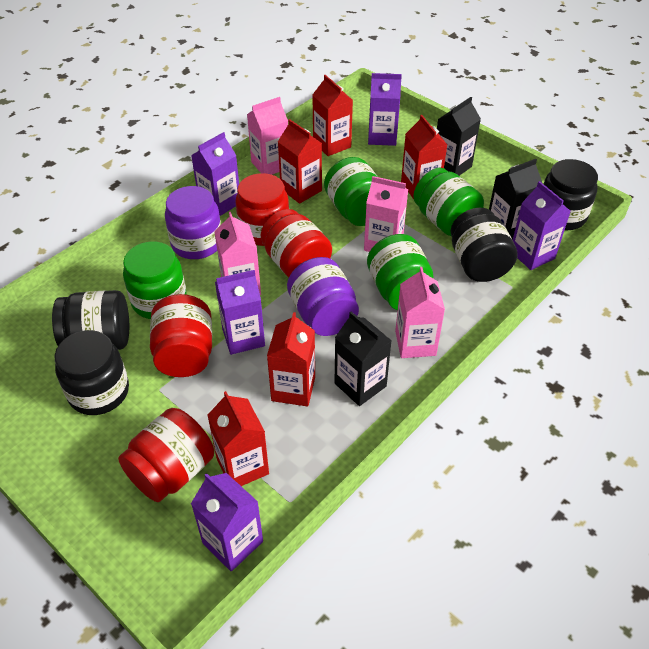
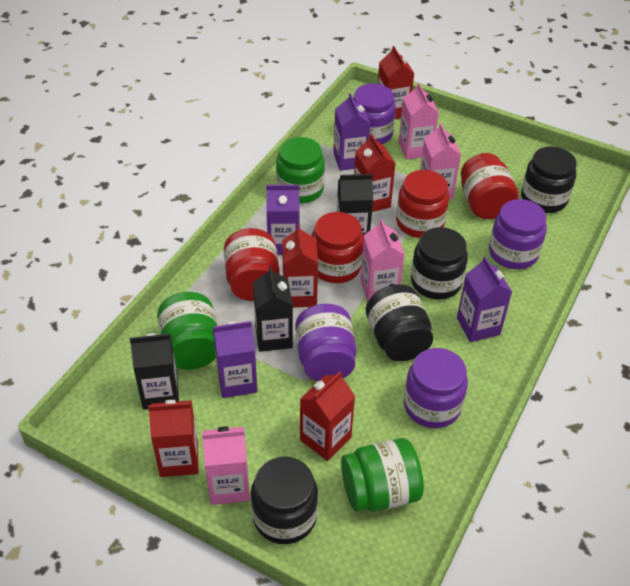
green jar: 4 -> 3
purple carton: 5 -> 4
purple jar: 2 -> 4

